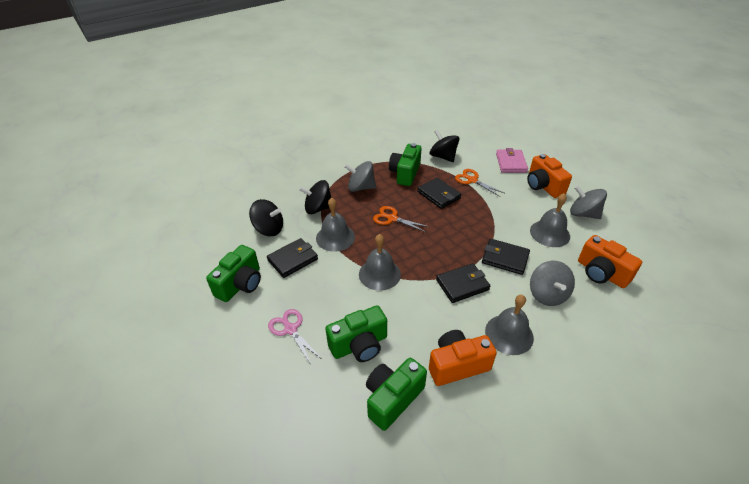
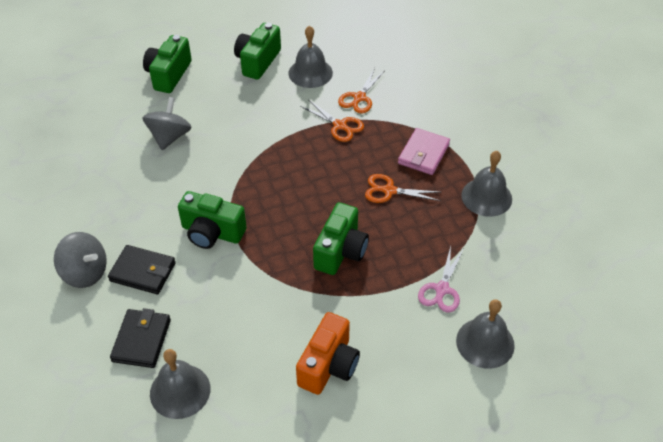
black spinning top: 3 -> 0
black wallet: 4 -> 2
grey spinning top: 3 -> 2
orange camera: 3 -> 1
orange scissors: 2 -> 3

